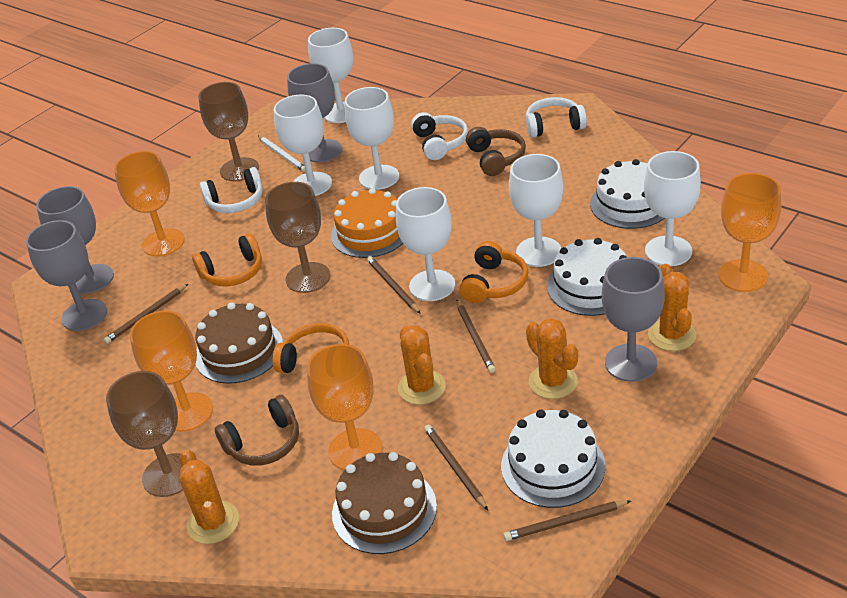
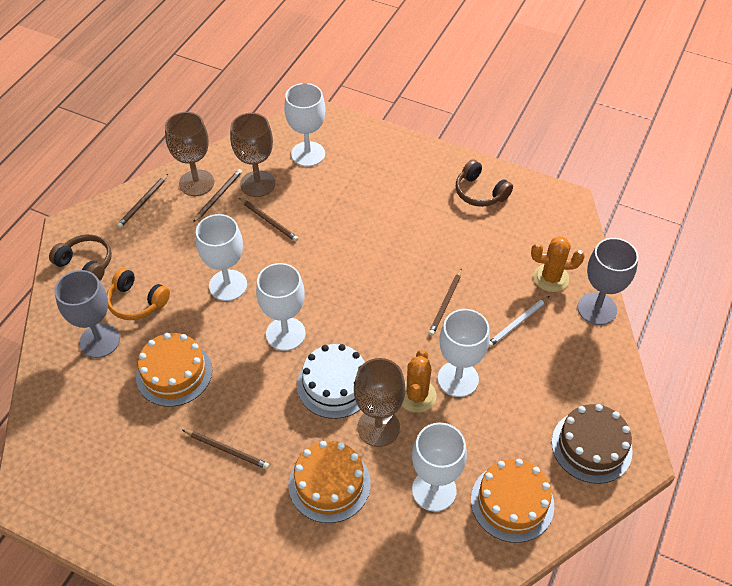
brown cake: 2 -> 1
grey goblet: 4 -> 2
orange cactus: 4 -> 2
orange cake: 1 -> 3
orange goblet: 4 -> 0
orange headphones: 3 -> 1
white cake: 3 -> 1
white goblet: 6 -> 5
white headphones: 3 -> 0

